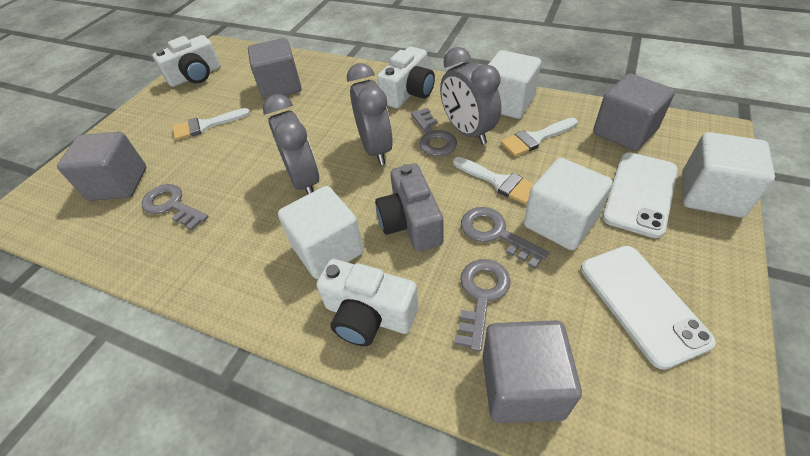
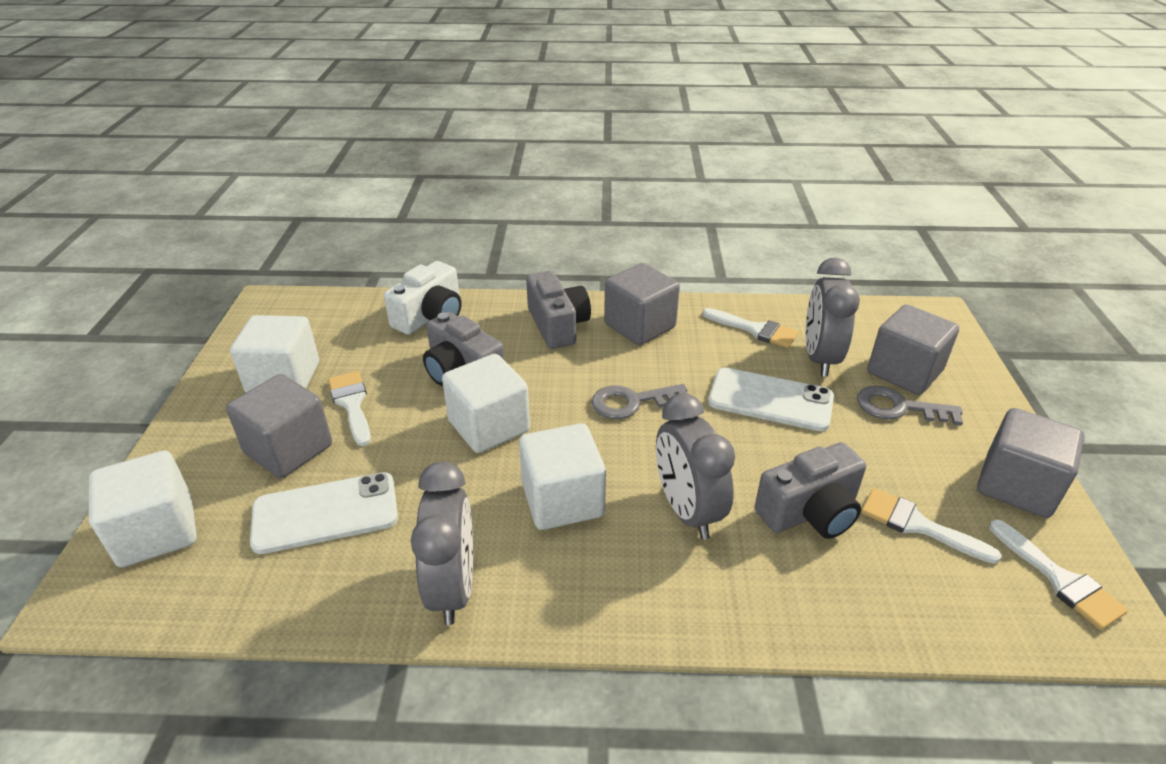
grey camera: 1 -> 3
grey key: 4 -> 2
white brush: 3 -> 4
white camera: 3 -> 1

